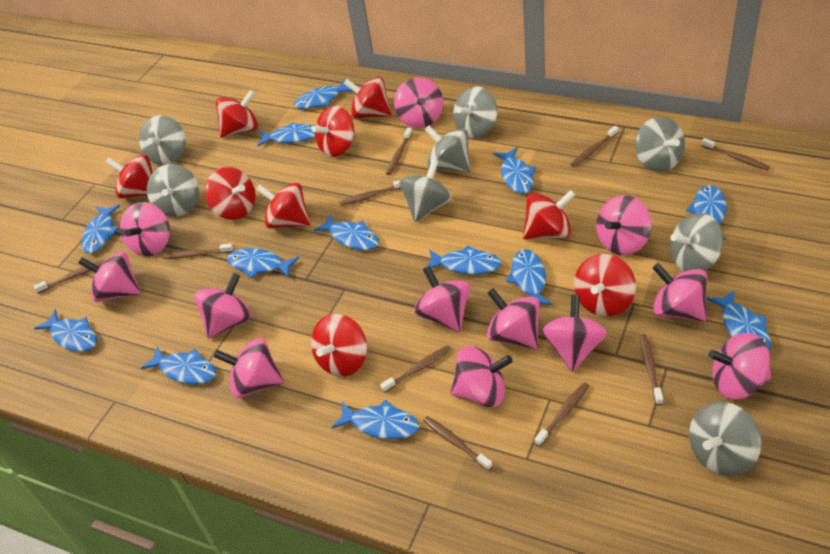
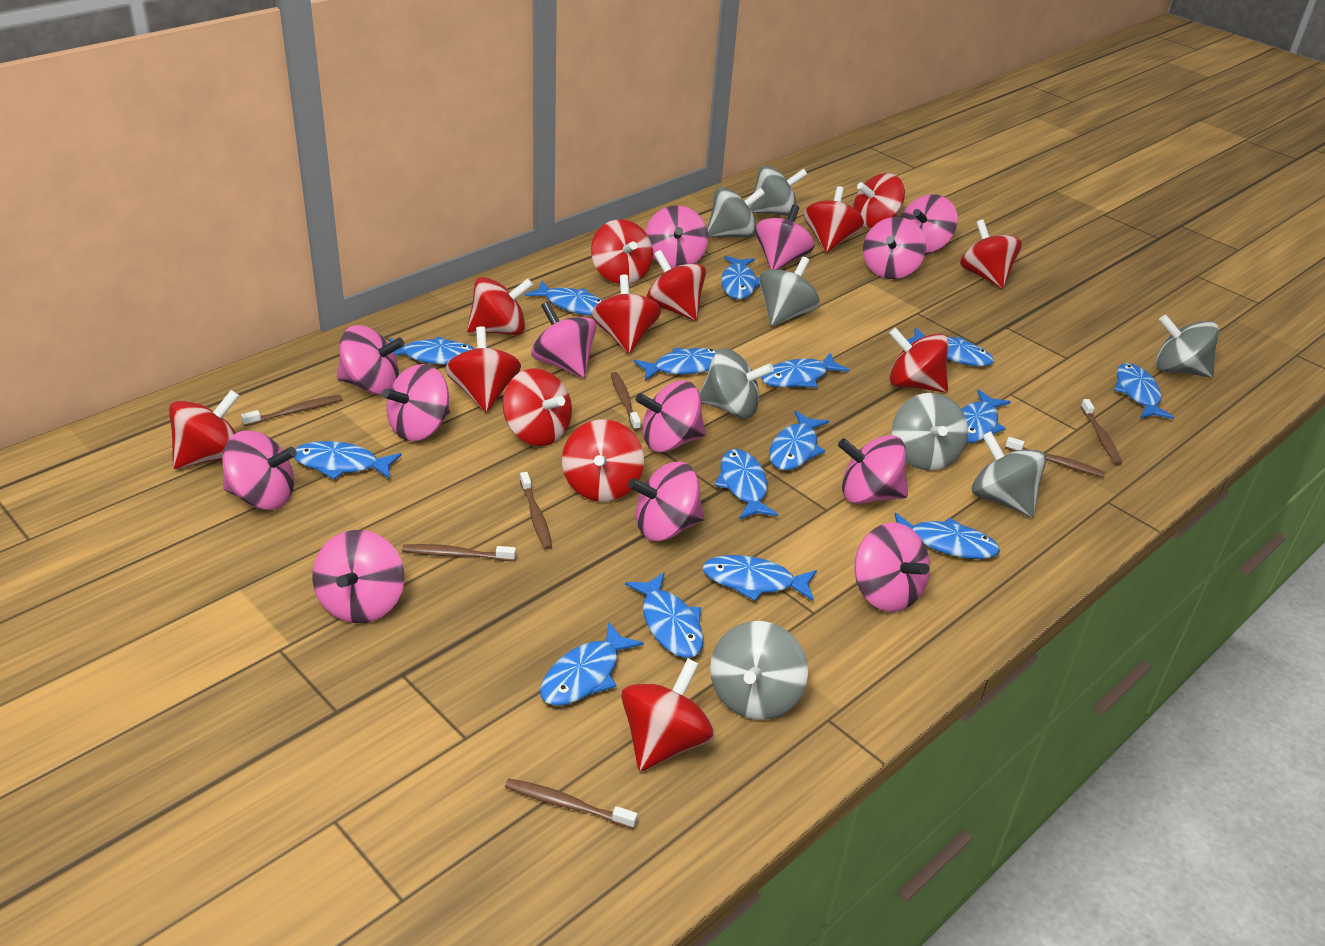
blue fish: 13 -> 15
brown toothbrush: 10 -> 7
pink spinning top: 12 -> 13
red spinning top: 9 -> 13

